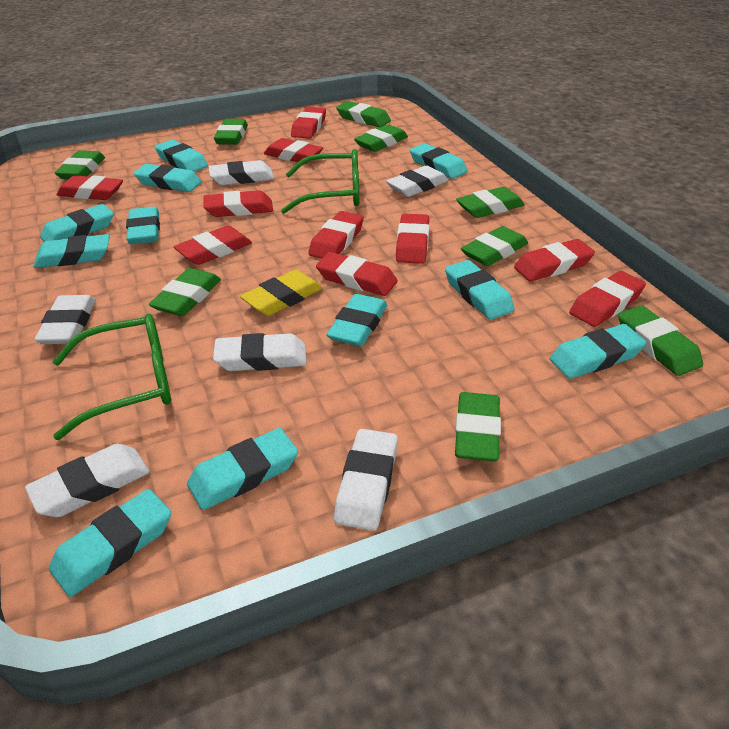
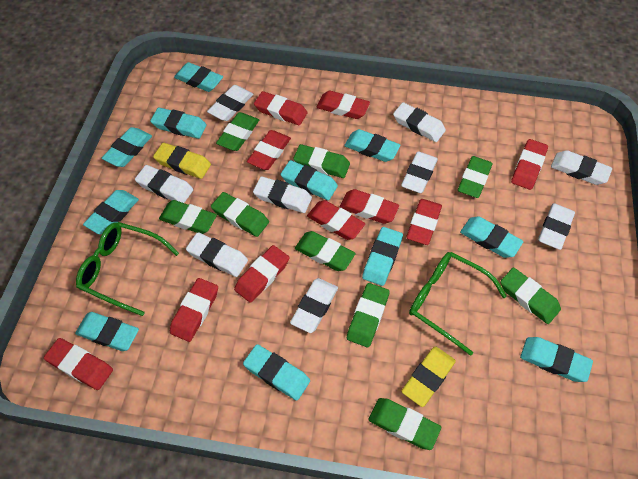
white eraser: 6 -> 9
yellow eraser: 1 -> 2

